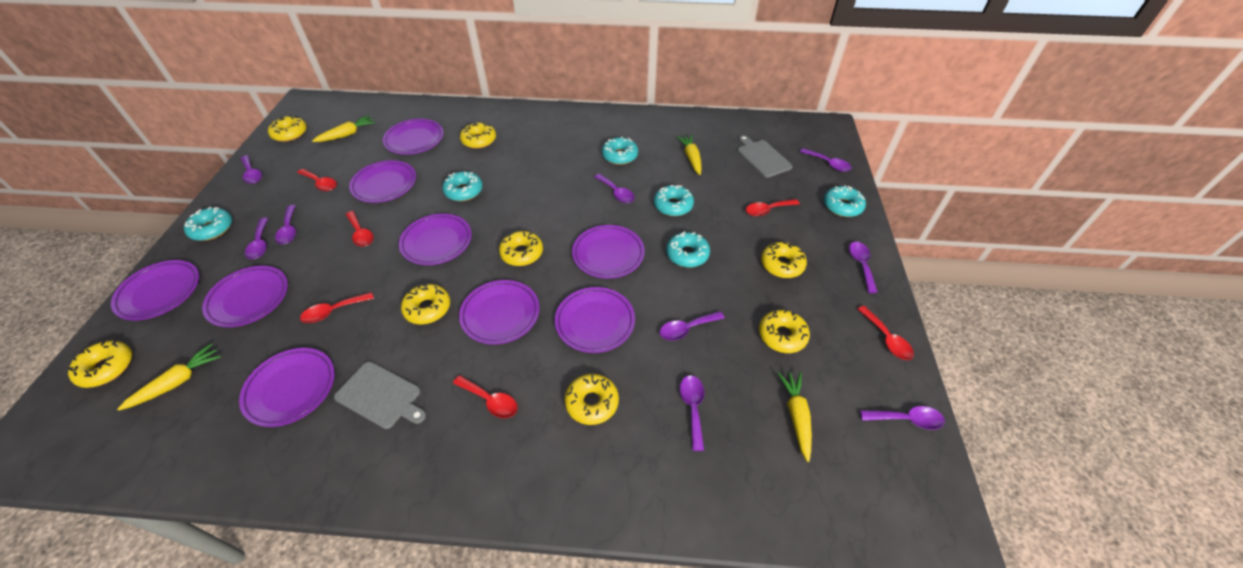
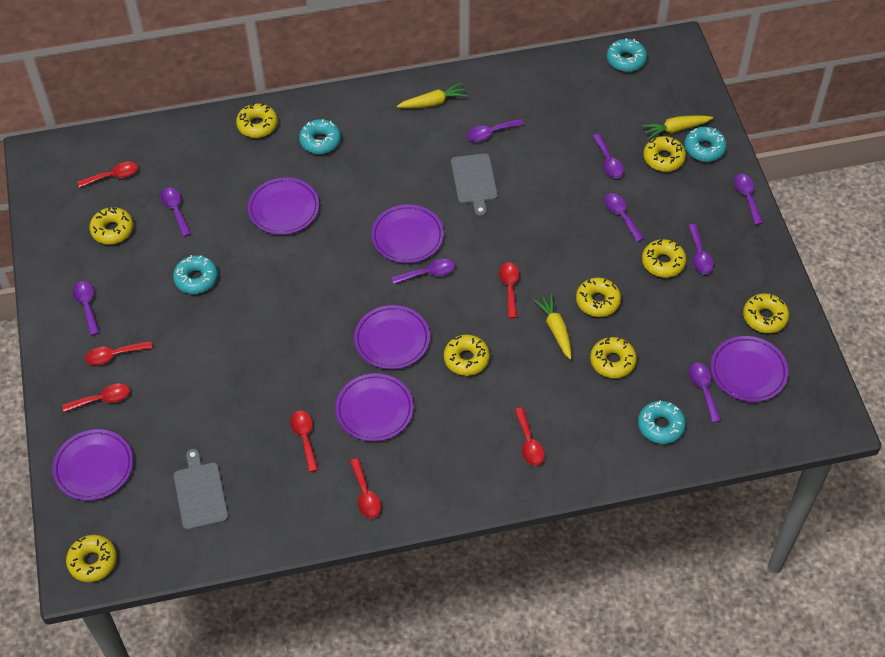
purple plate: 9 -> 6
red spoon: 6 -> 7
turquoise donut: 6 -> 5
yellow carrot: 4 -> 3
yellow donut: 8 -> 9

